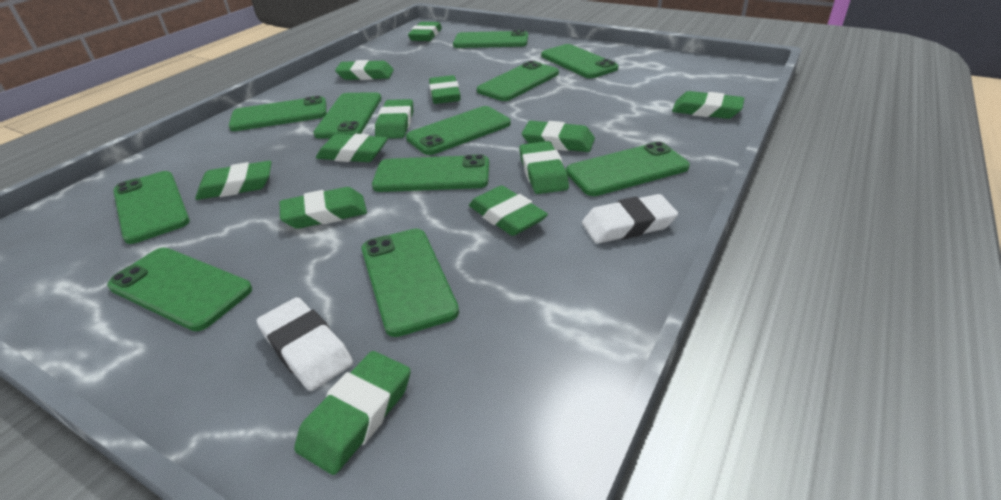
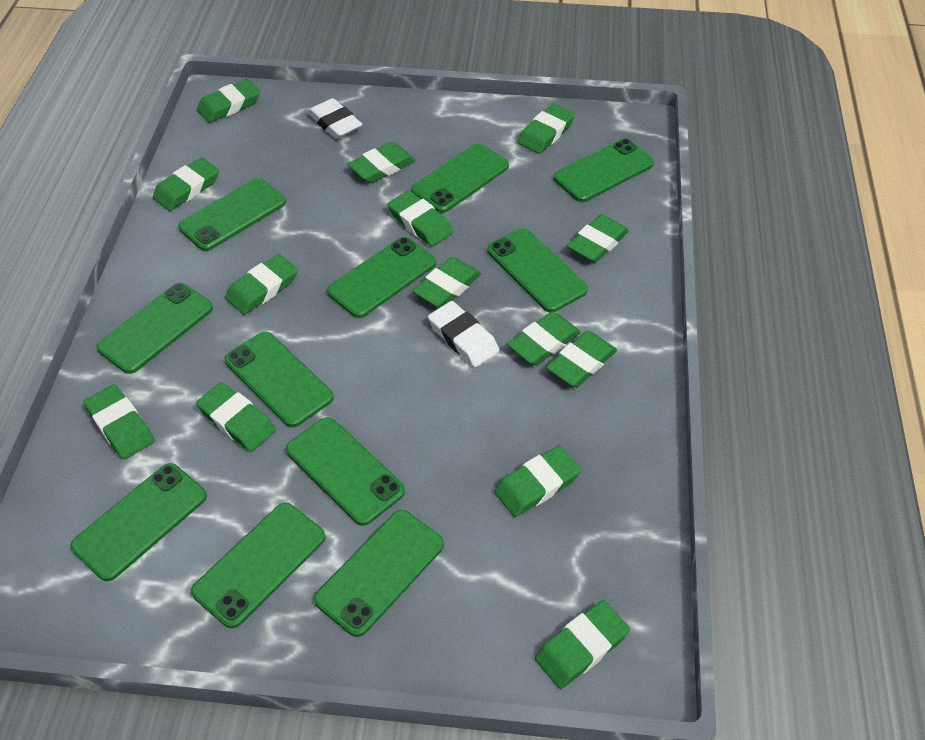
green eraser: 12 -> 14

